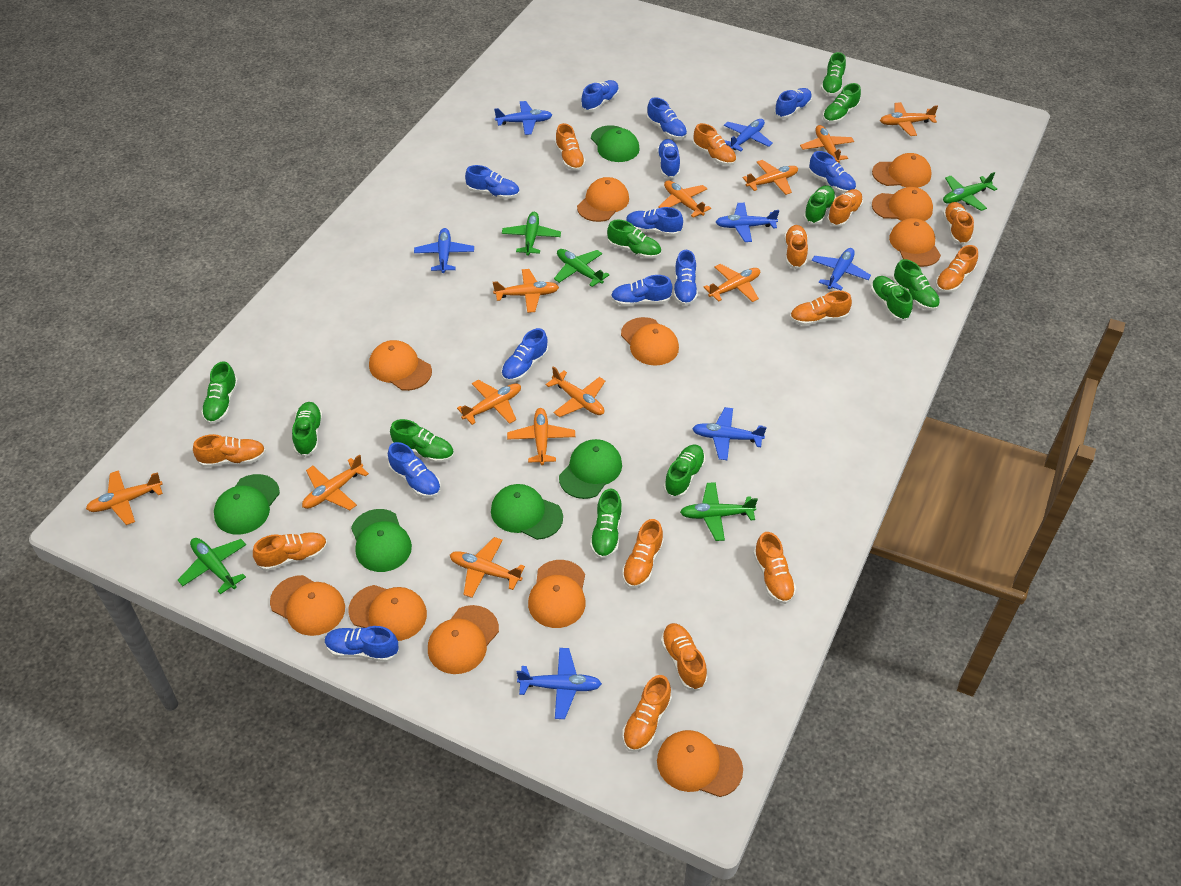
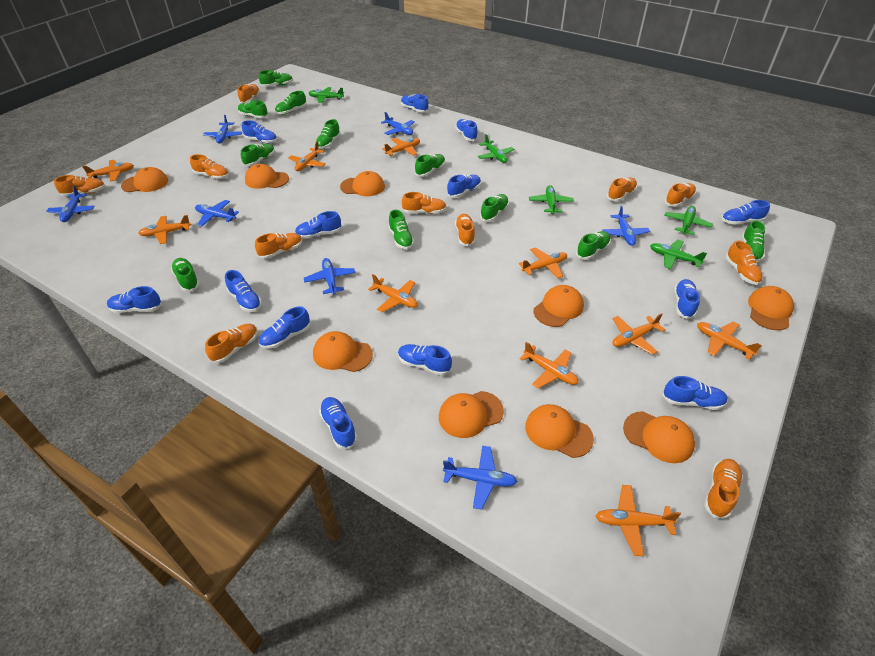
blue shoe: 12 -> 13
green cap: 5 -> 0
orange cap: 11 -> 9
orange plane: 12 -> 10
orange shoe: 13 -> 11

